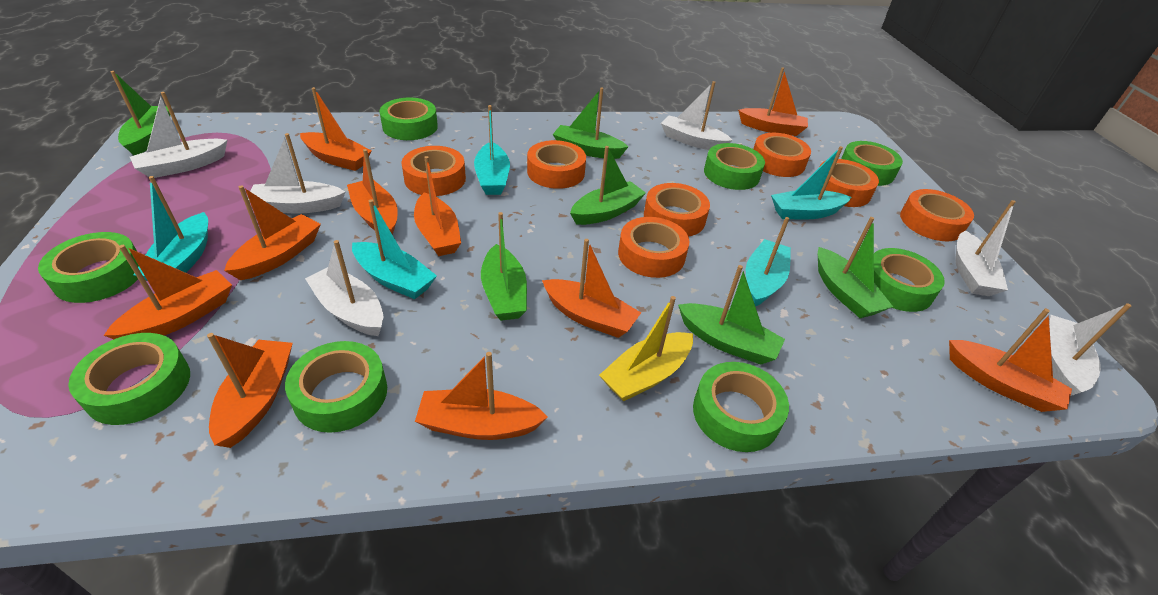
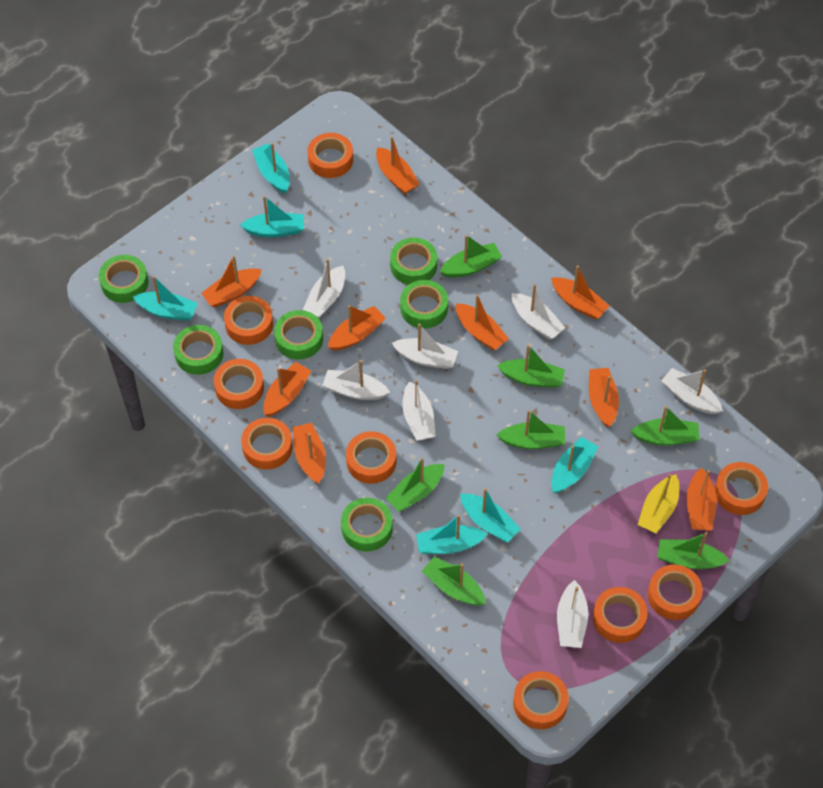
green boat: 6 -> 7
green tape: 8 -> 6
orange boat: 10 -> 9
orange tape: 7 -> 9
turquoise boat: 5 -> 6
white boat: 6 -> 7

